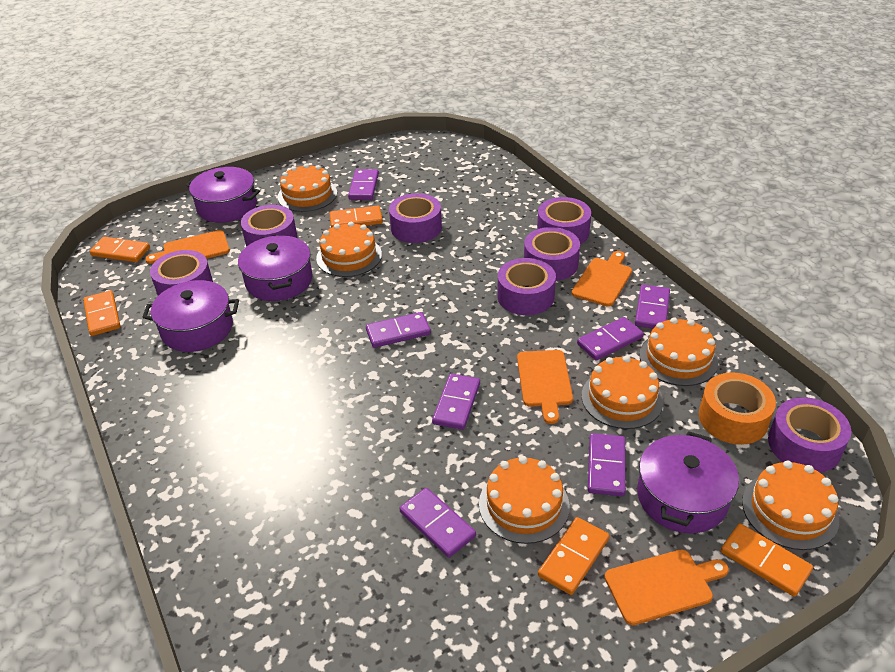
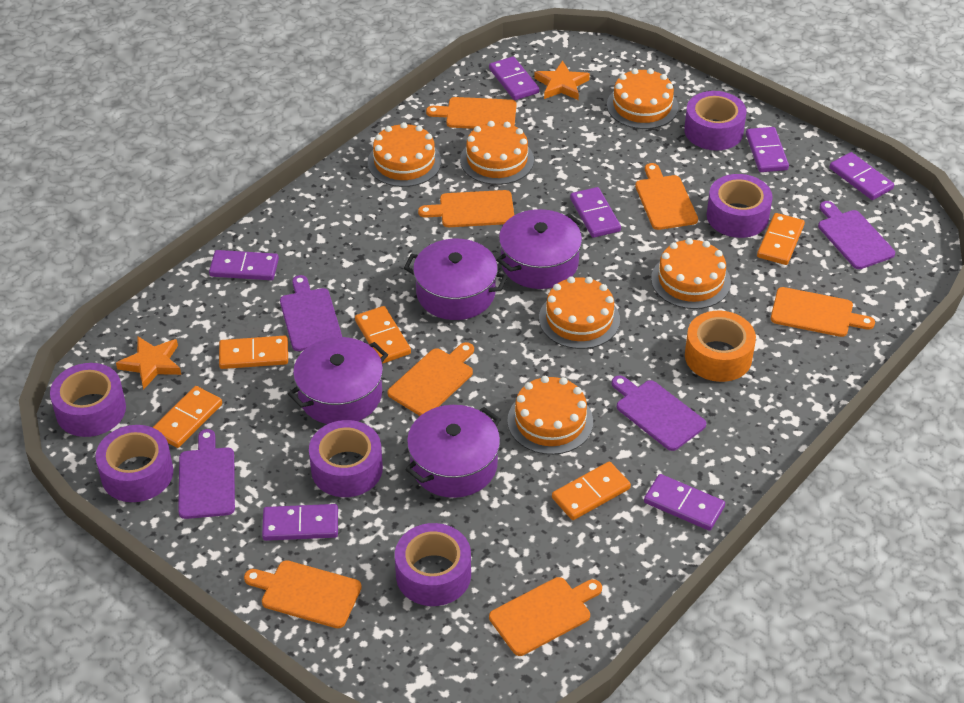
orange cutting board: 4 -> 7
orange star: 0 -> 2
purple cutting board: 0 -> 4
purple tape: 7 -> 6

